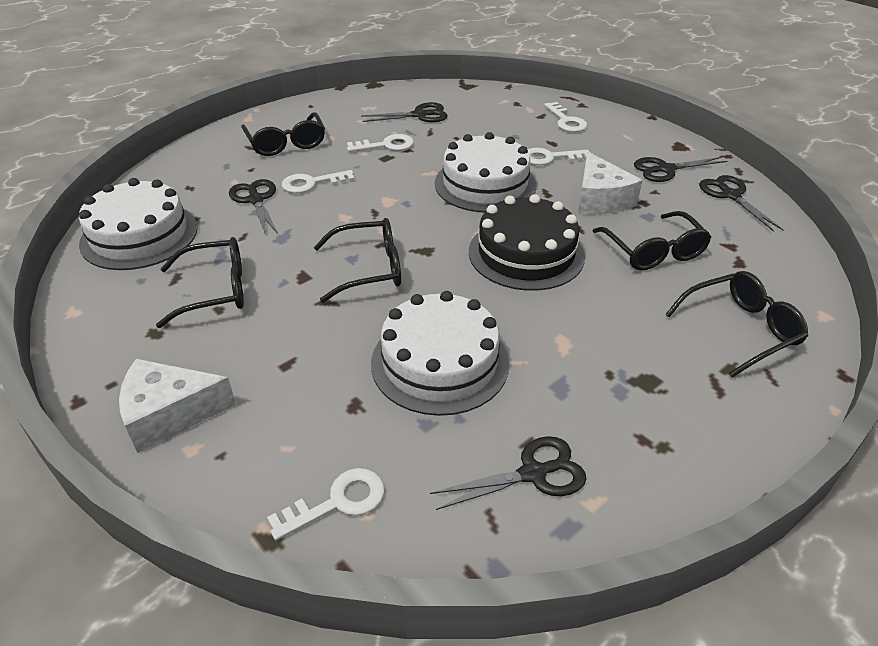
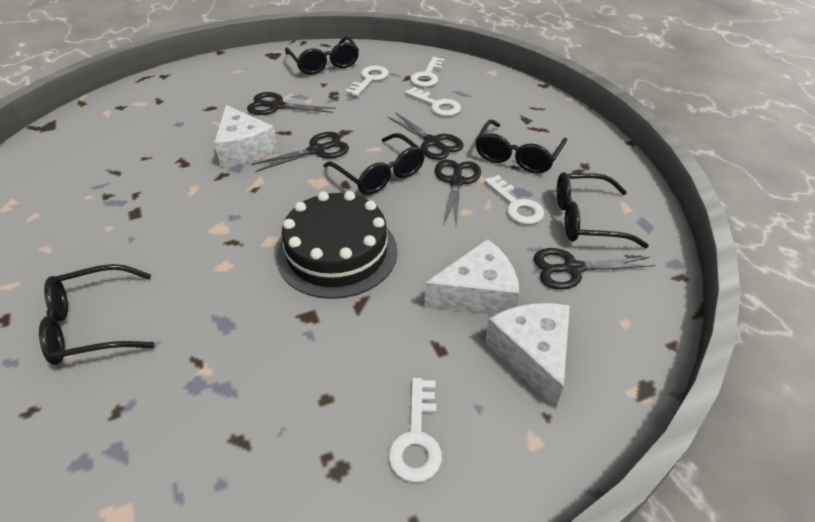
white cake: 3 -> 0
white cheese: 2 -> 3

